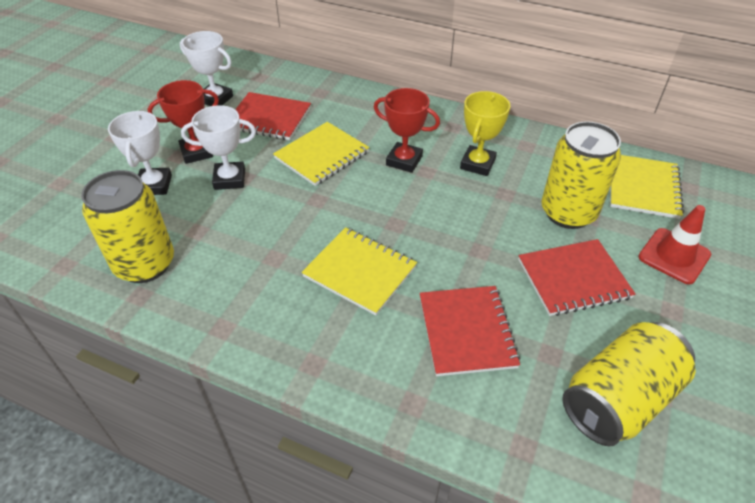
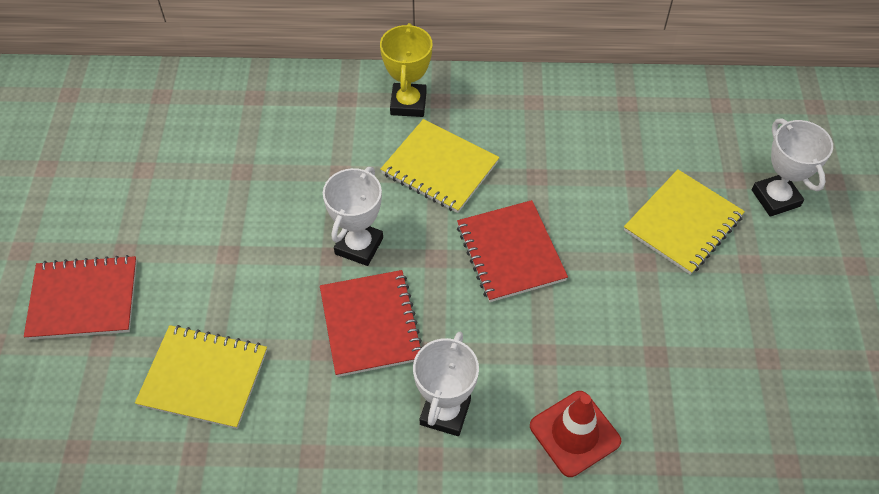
red trophy: 2 -> 0
yellow can: 3 -> 0

